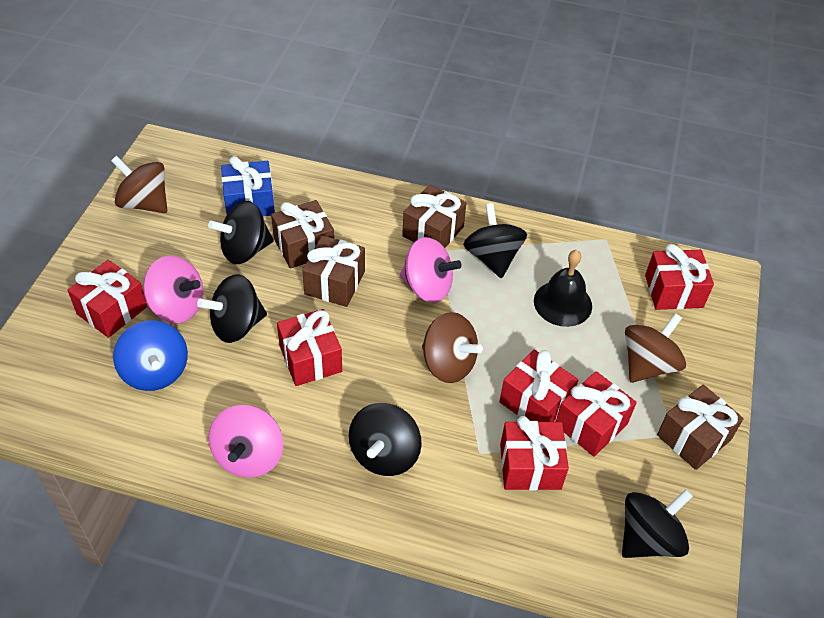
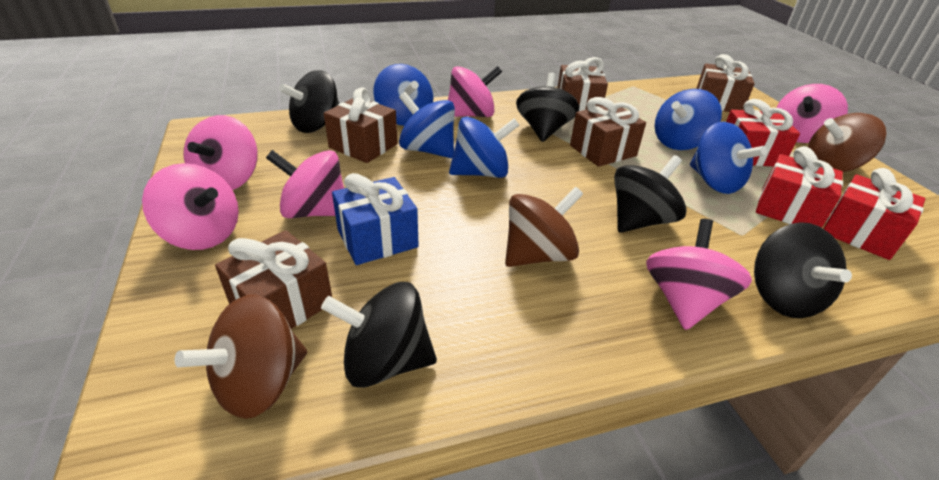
black bell: 1 -> 0
blue spinning top: 1 -> 5
brown gift: 4 -> 5
pink spinning top: 3 -> 6
red gift: 6 -> 3

